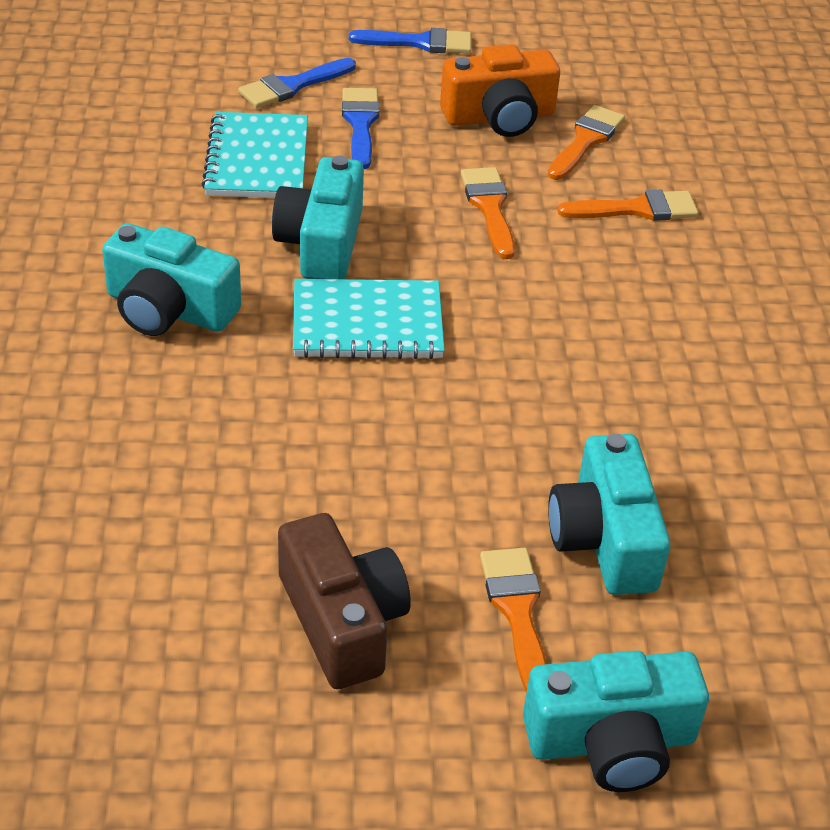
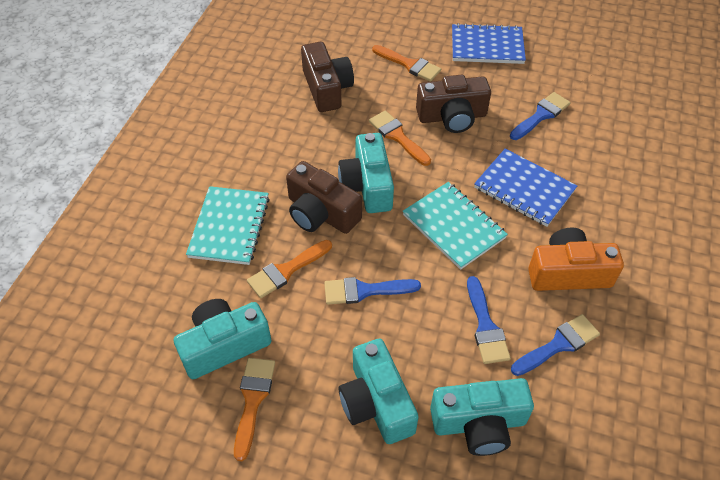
blue brush: 3 -> 4
blue notebook: 0 -> 2
brown camera: 1 -> 3

